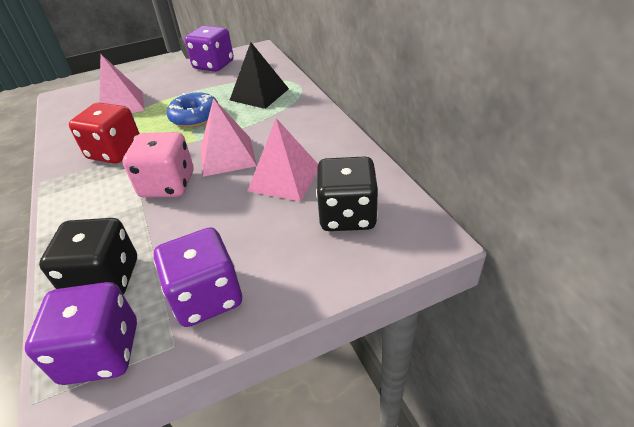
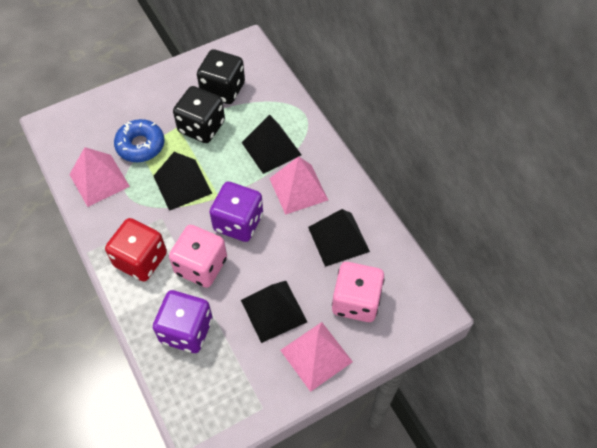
black pyramid: 1 -> 4
pink dice: 1 -> 2
purple dice: 3 -> 2

